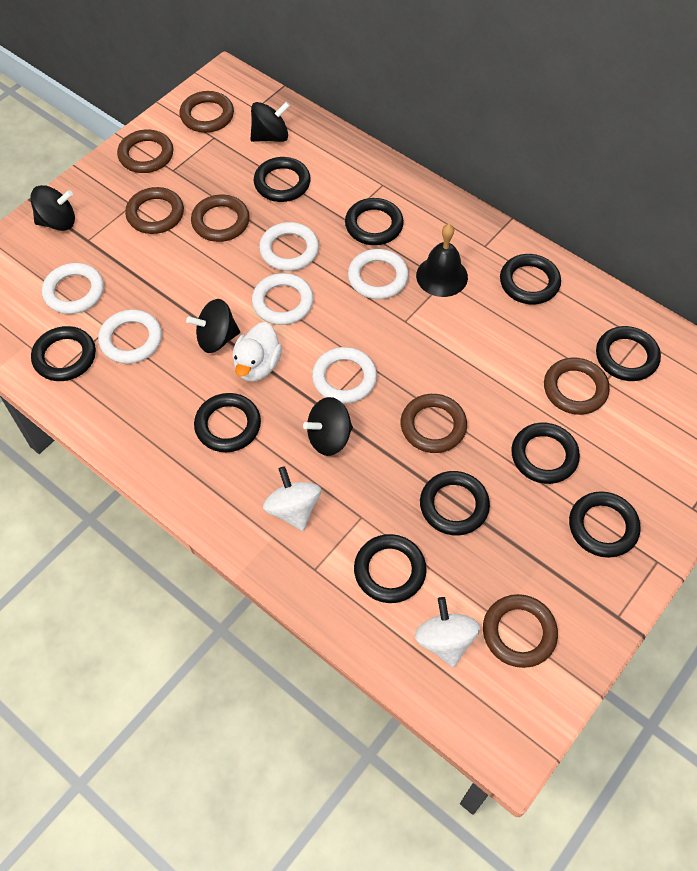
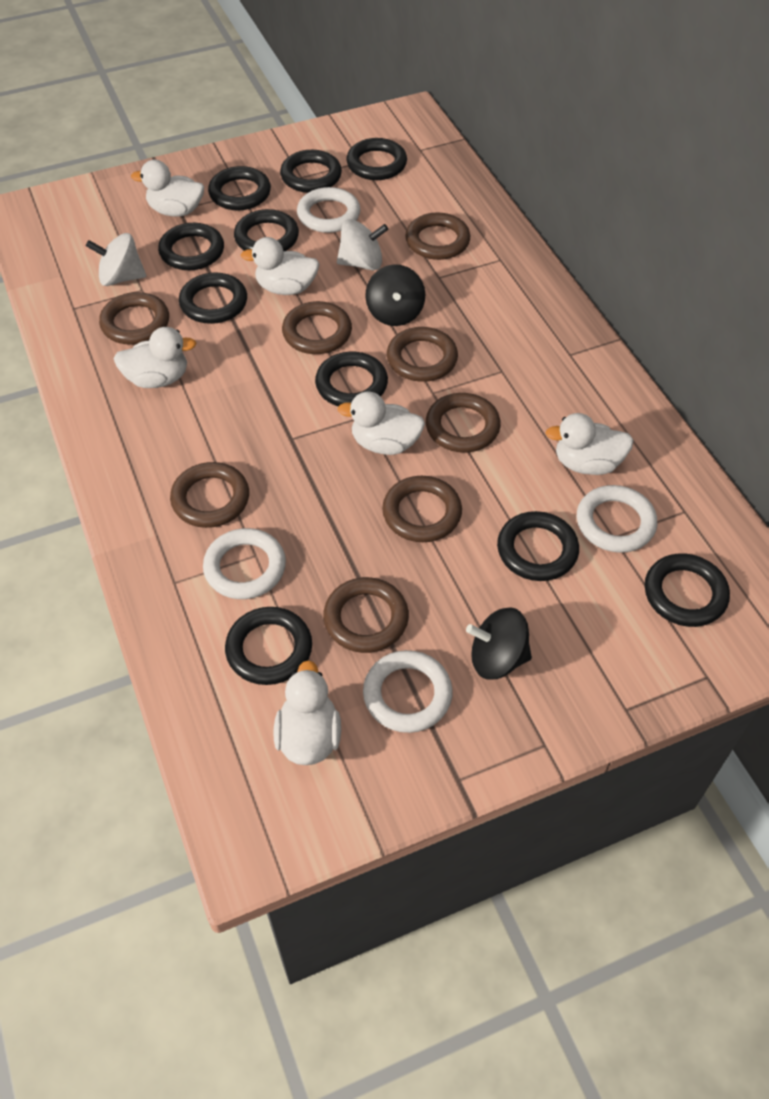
black bell: 1 -> 0
black spinning top: 4 -> 2
brown ring: 7 -> 8
white duck: 1 -> 6
white ring: 6 -> 4

